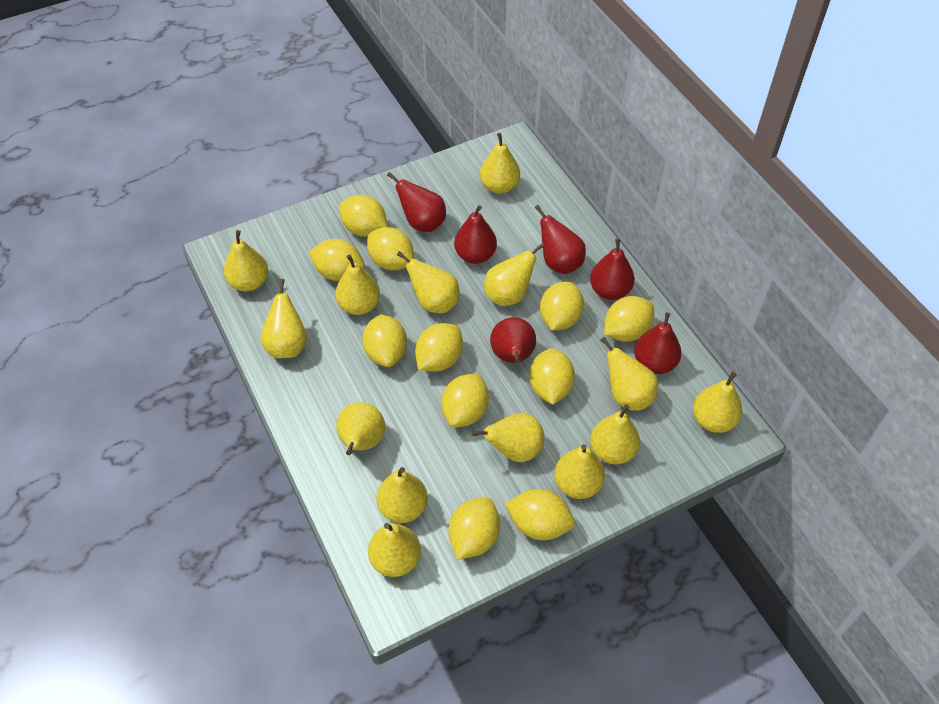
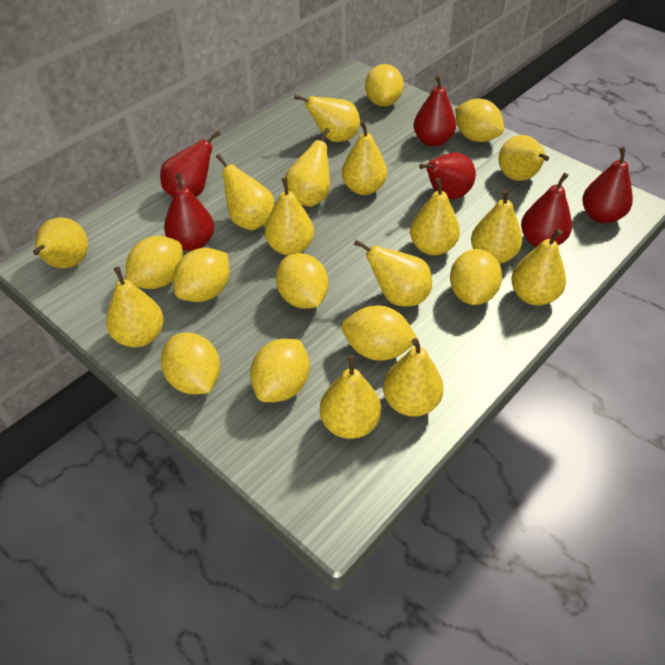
yellow lemon: 11 -> 9

